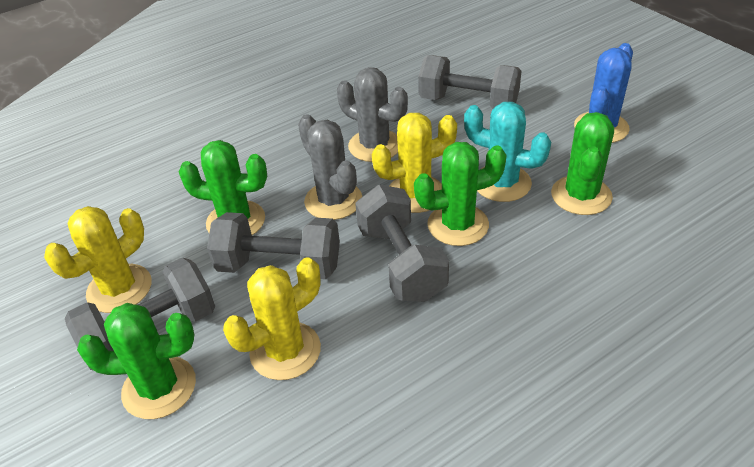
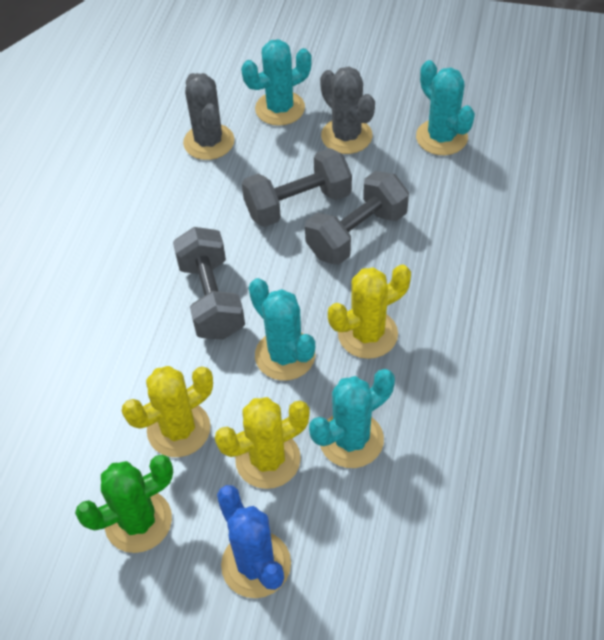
green cactus: 4 -> 1
grey dumbbell: 4 -> 3
turquoise cactus: 1 -> 4

